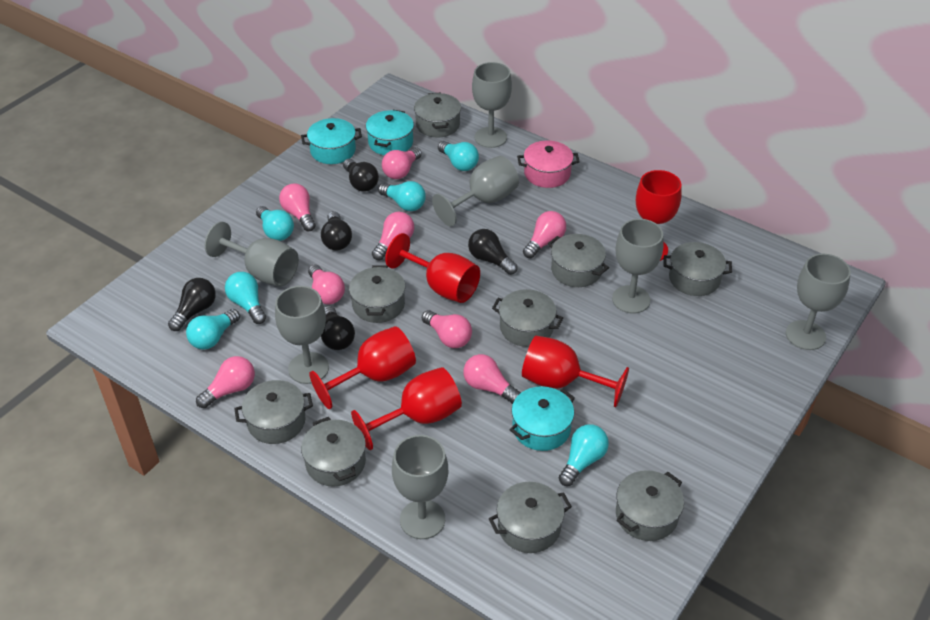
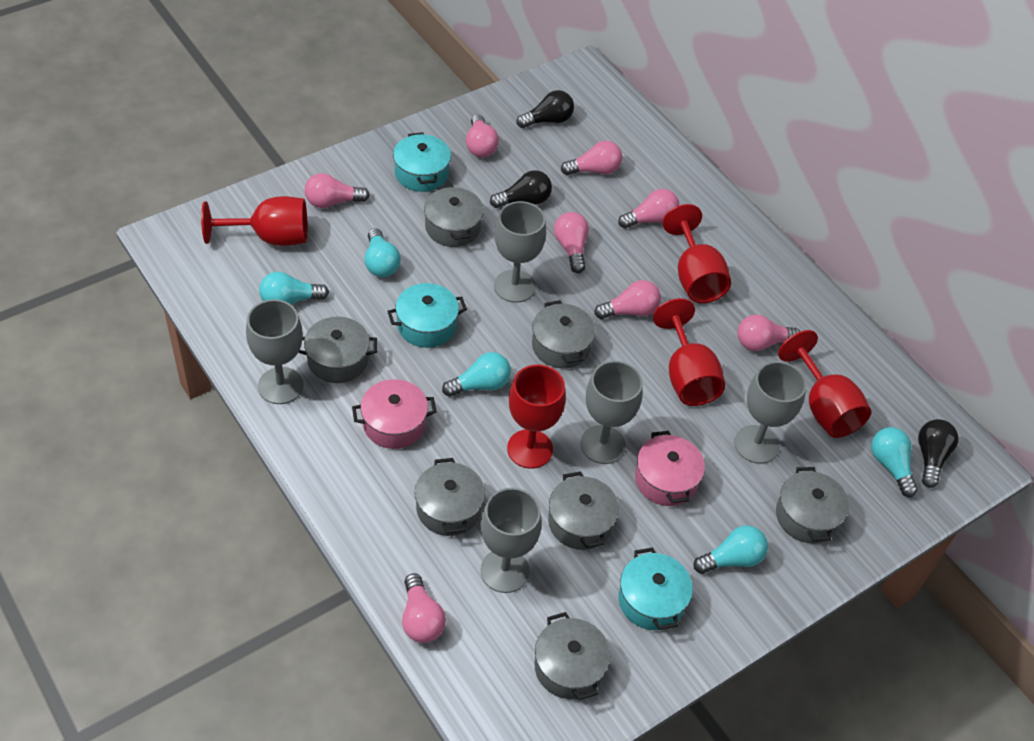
black light bulb: 5 -> 3
grey goblet: 7 -> 5
grey pot: 9 -> 7
pink pot: 1 -> 2
turquoise light bulb: 6 -> 5

